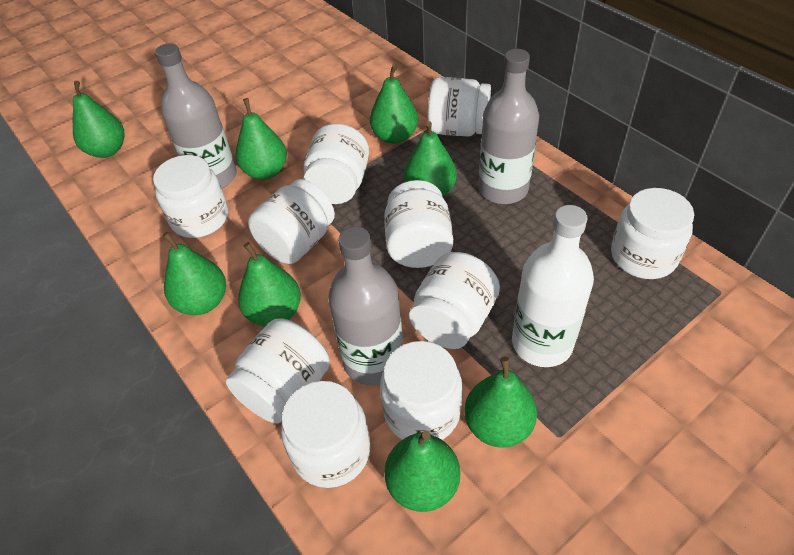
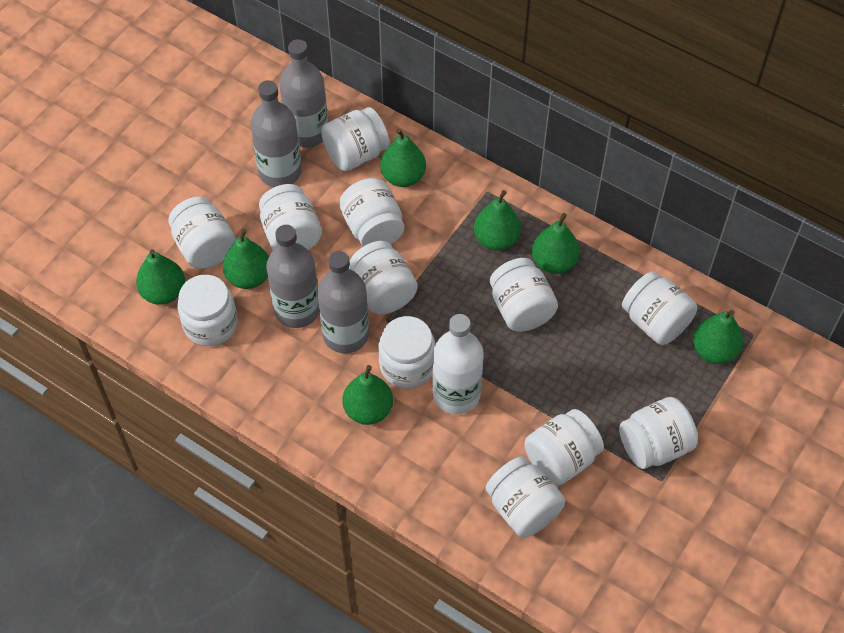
green pear: 8 -> 7
grey bottle: 3 -> 4
white jar: 10 -> 12

